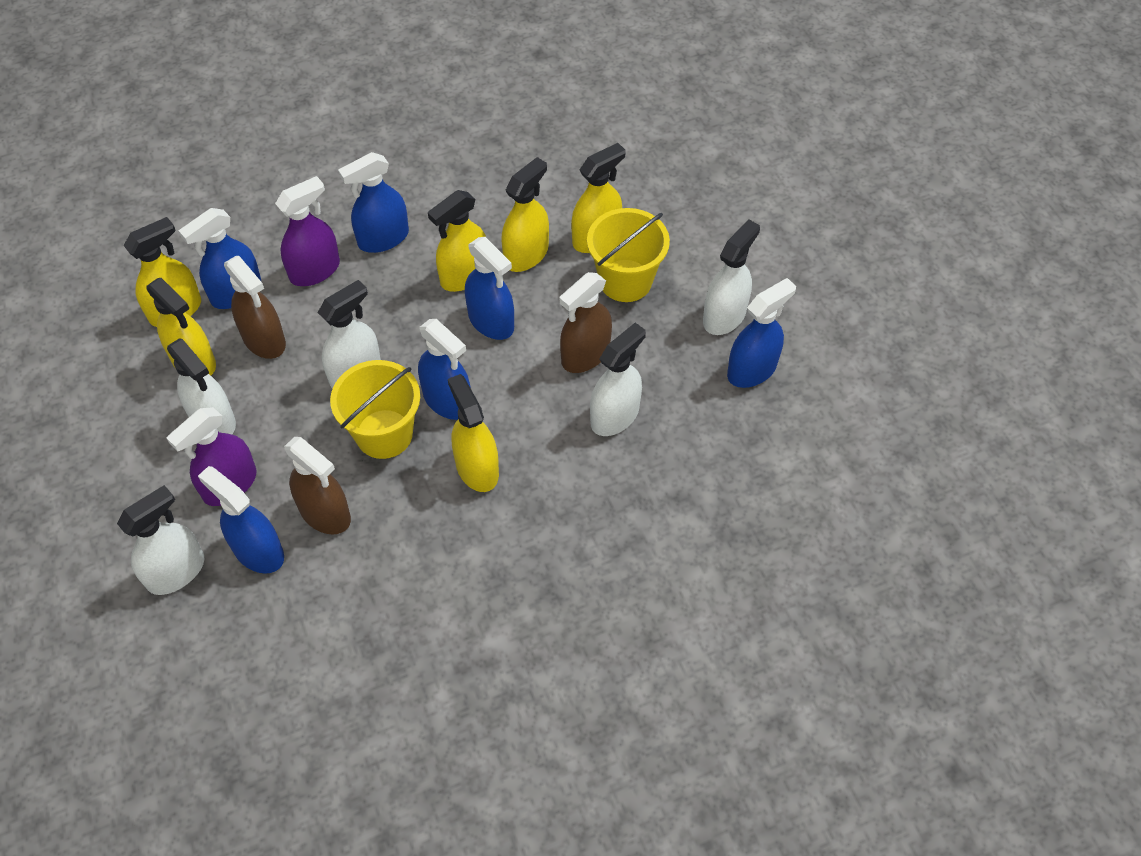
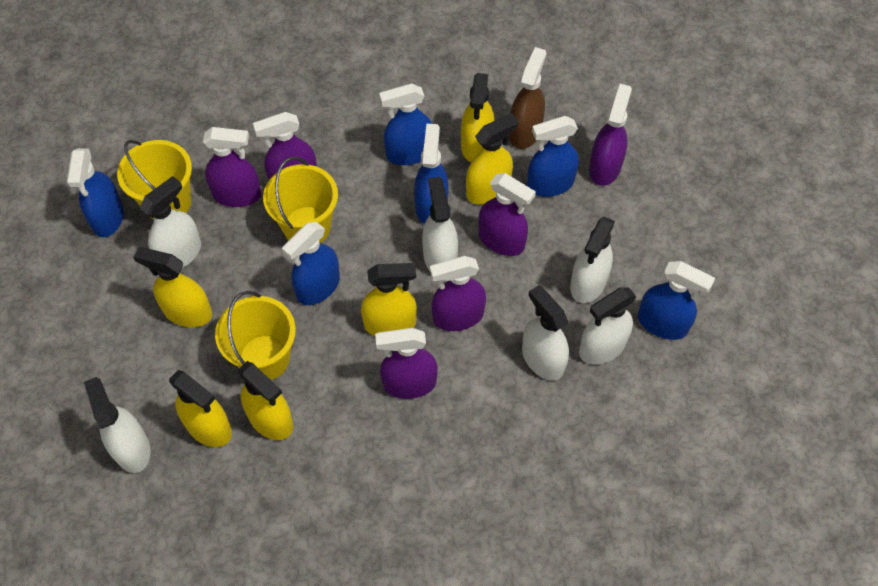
brown spray bottle: 3 -> 1
purple spray bottle: 2 -> 6
white spray bottle: 5 -> 6
yellow bucket: 2 -> 3

